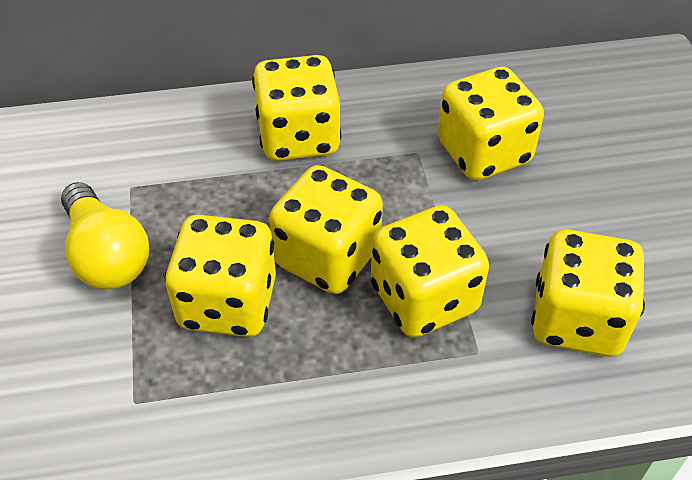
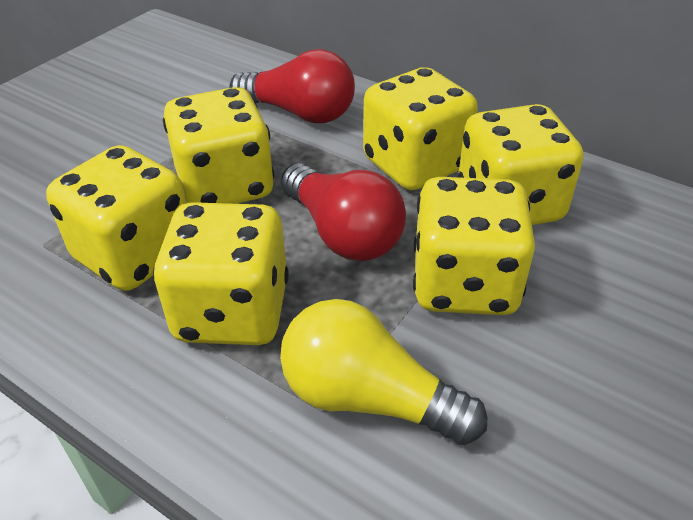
red light bulb: 0 -> 2

